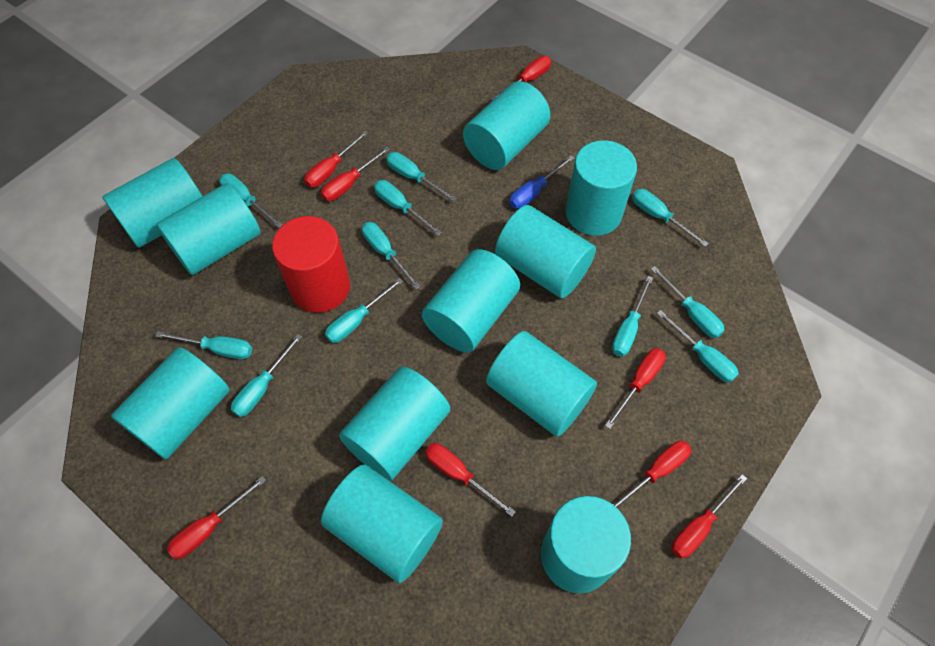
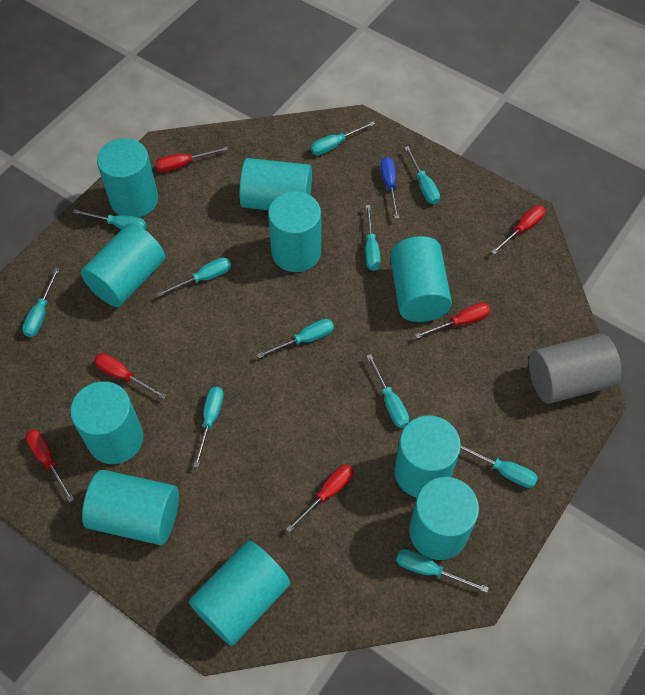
grey cylinder: 0 -> 1
red cylinder: 1 -> 0
red screwdriver: 8 -> 6
turquoise cylinder: 11 -> 10

